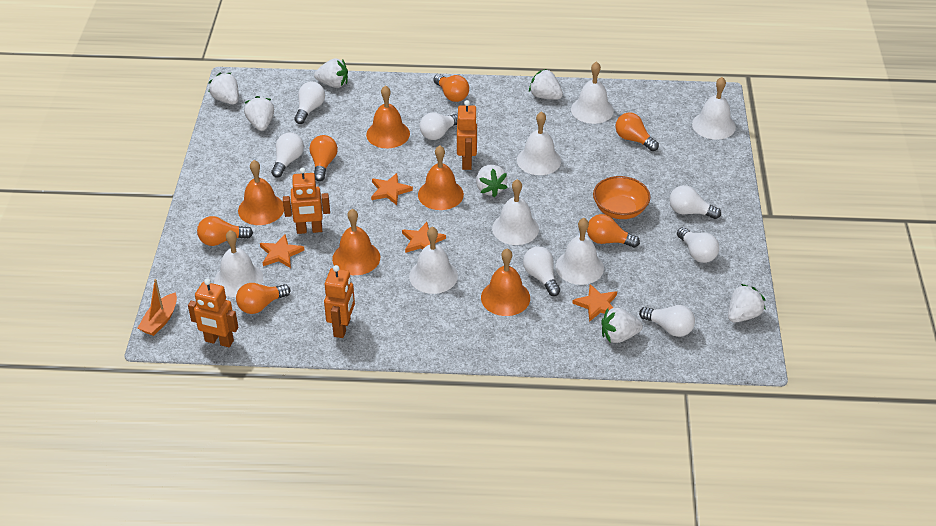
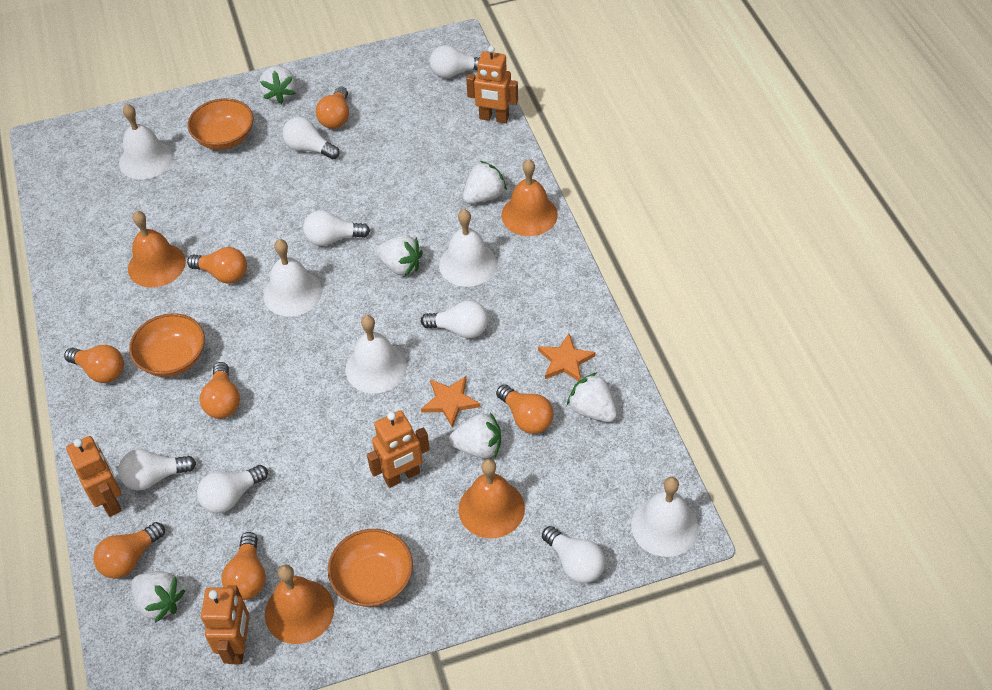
orange bell: 5 -> 4
orange boat: 1 -> 0
orange bowl: 1 -> 3
orange light bulb: 6 -> 7
orange star: 4 -> 2
white bell: 7 -> 5
white strawberry: 7 -> 6

